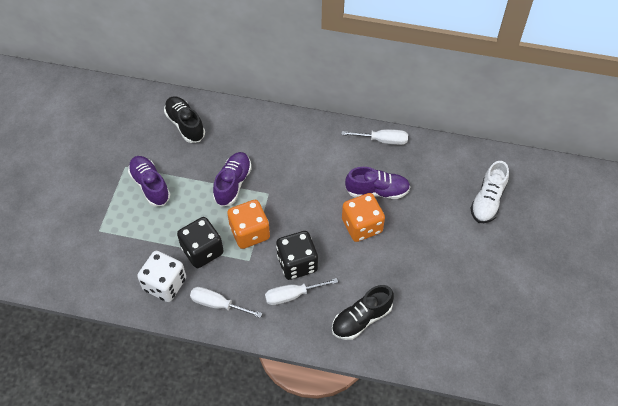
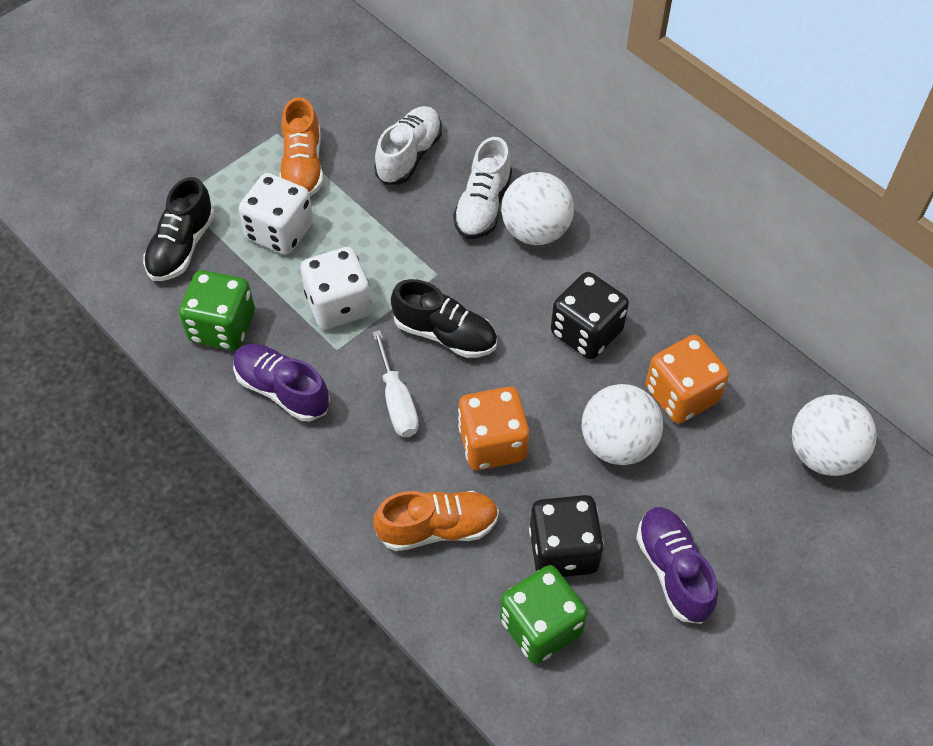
green dice: 0 -> 2
orange shoe: 0 -> 2
purple shoe: 3 -> 2
white ball: 0 -> 3
white dice: 1 -> 2
white screwdriver: 3 -> 1
white shoe: 1 -> 2

